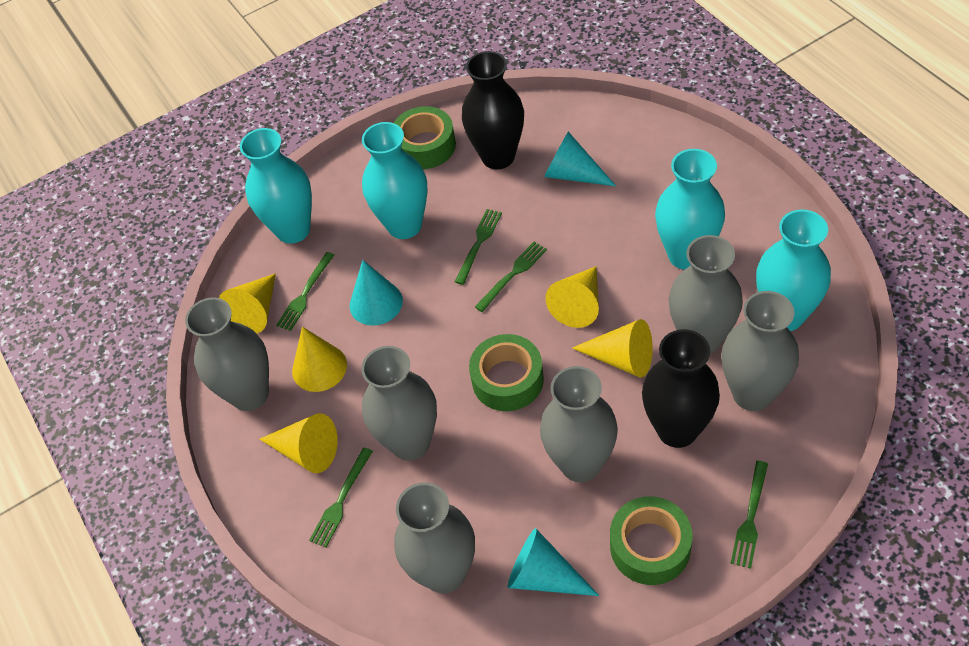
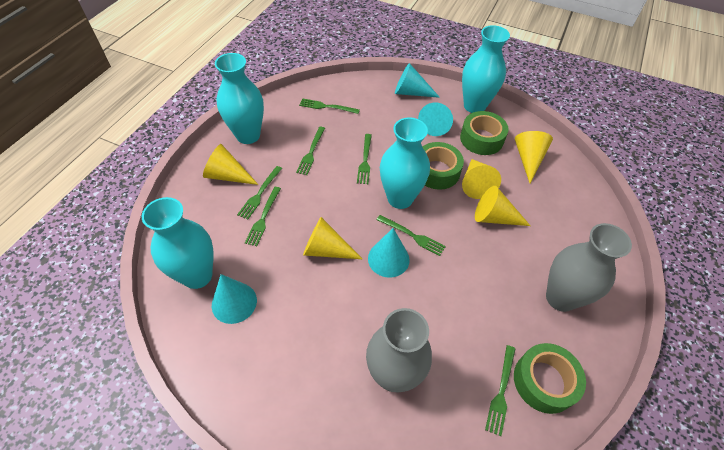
black vase: 2 -> 0
green fork: 5 -> 7
grey vase: 6 -> 2
turquoise cone: 3 -> 4

